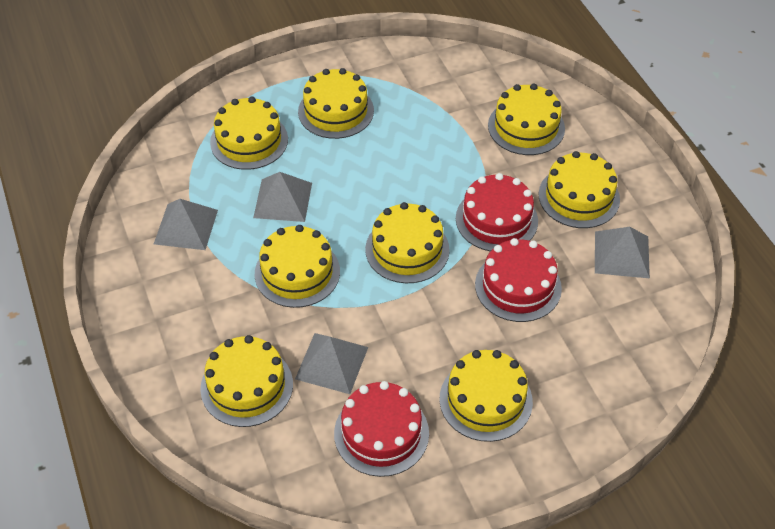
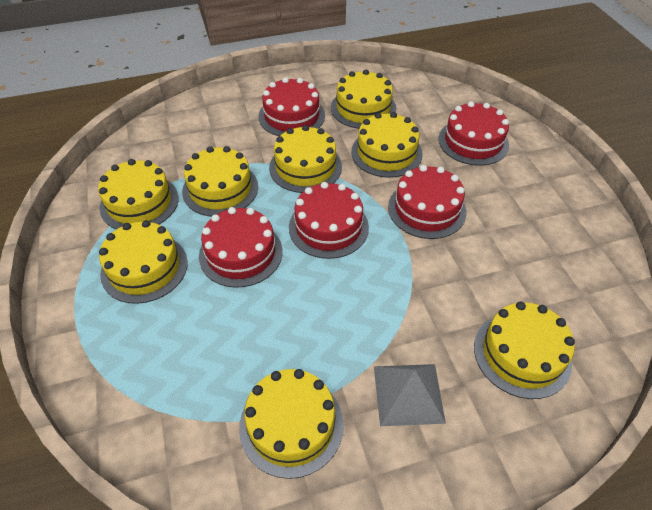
grey pyramid: 4 -> 1
red cake: 3 -> 5

